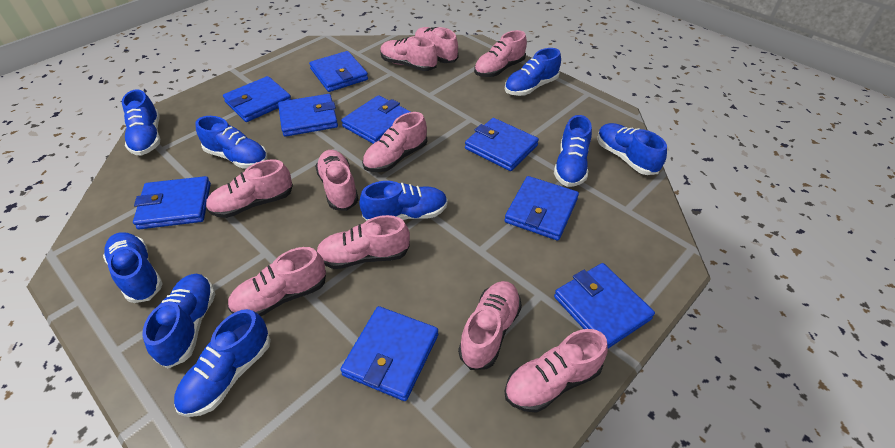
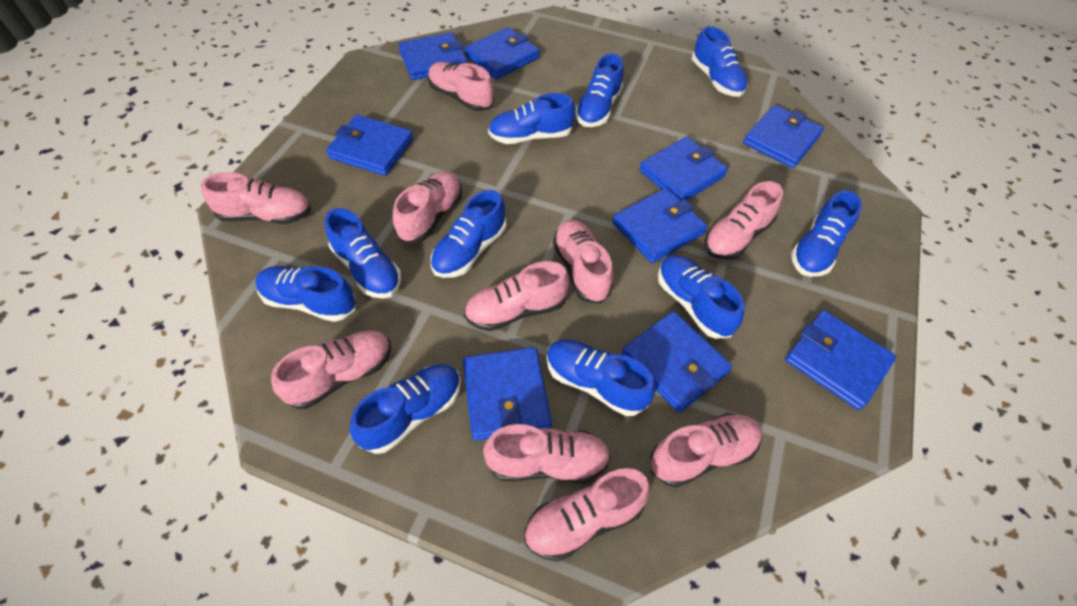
blue shoe: 9 -> 10

